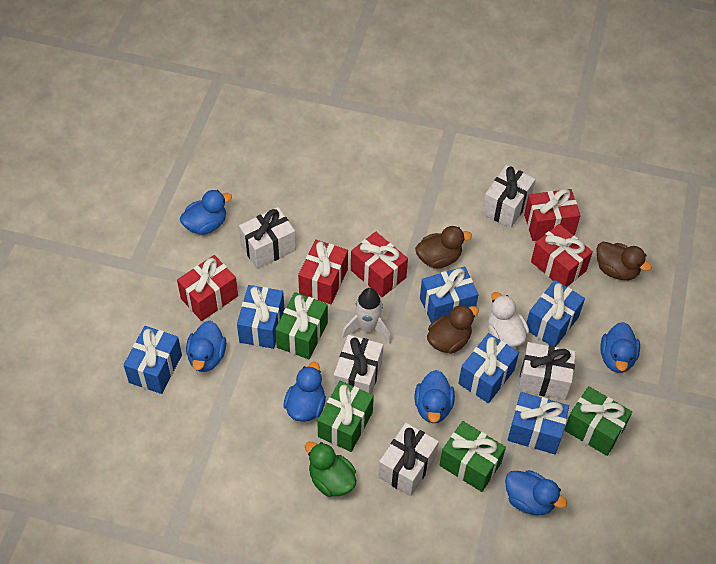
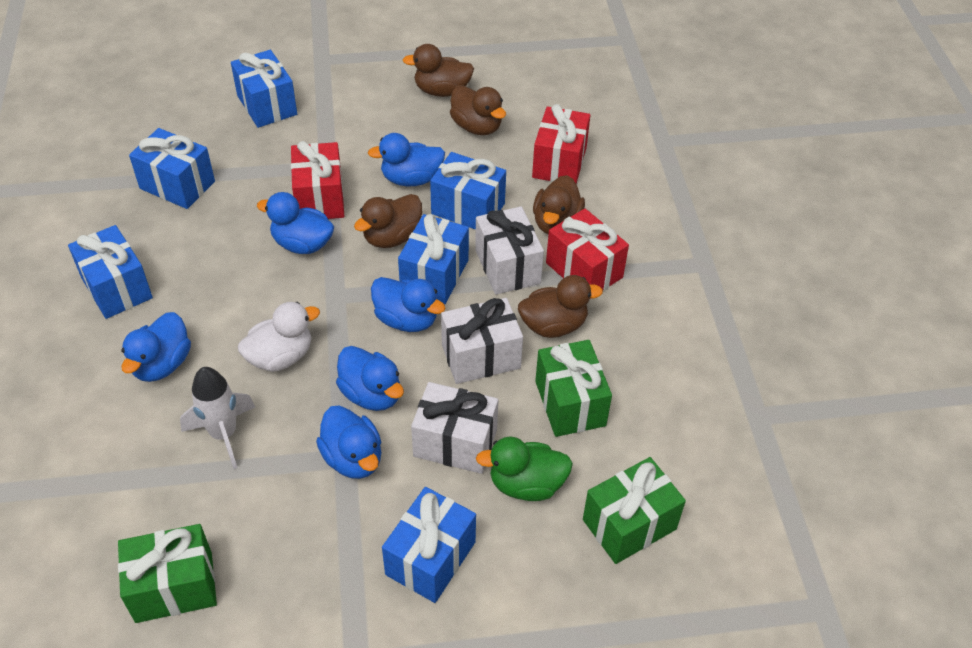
brown duck: 3 -> 5
green gift: 4 -> 3
red gift: 5 -> 3
white gift: 5 -> 3

